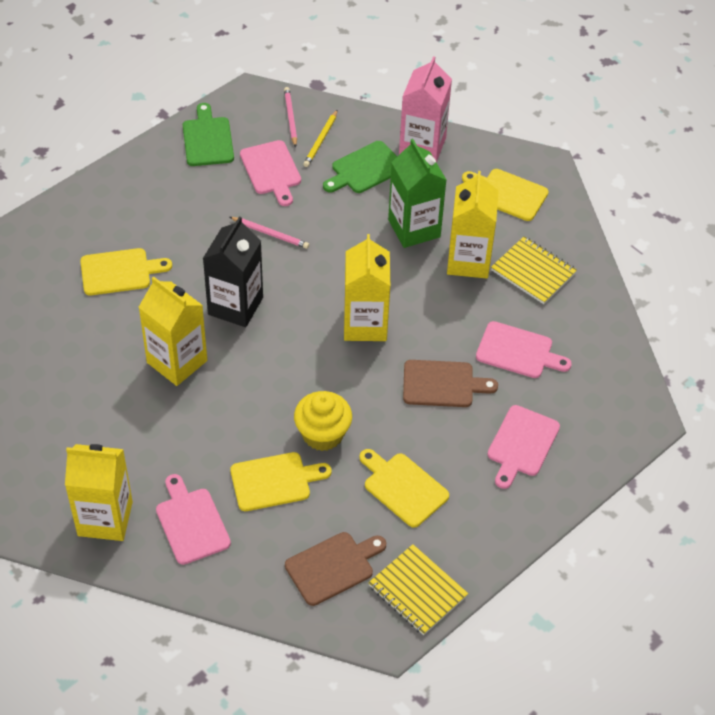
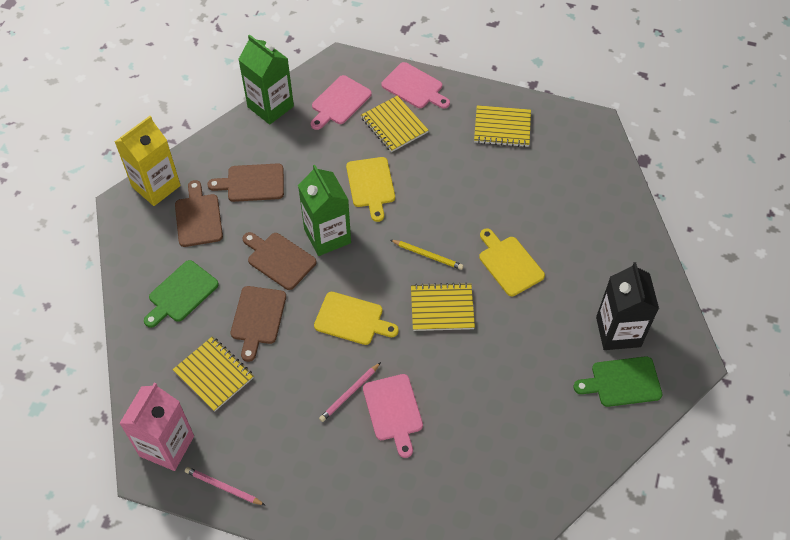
brown cutting board: 2 -> 4
green carton: 1 -> 2
pink cutting board: 4 -> 3
yellow carton: 4 -> 1
yellow cupcake: 1 -> 0
yellow cutting board: 4 -> 3
yellow notebook: 2 -> 4

